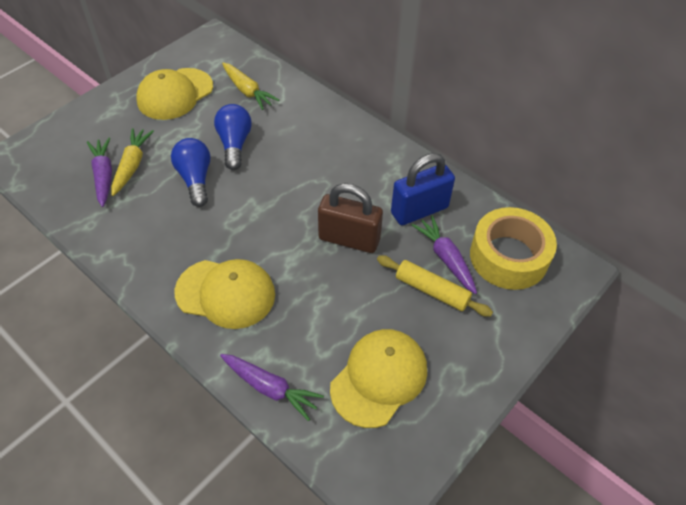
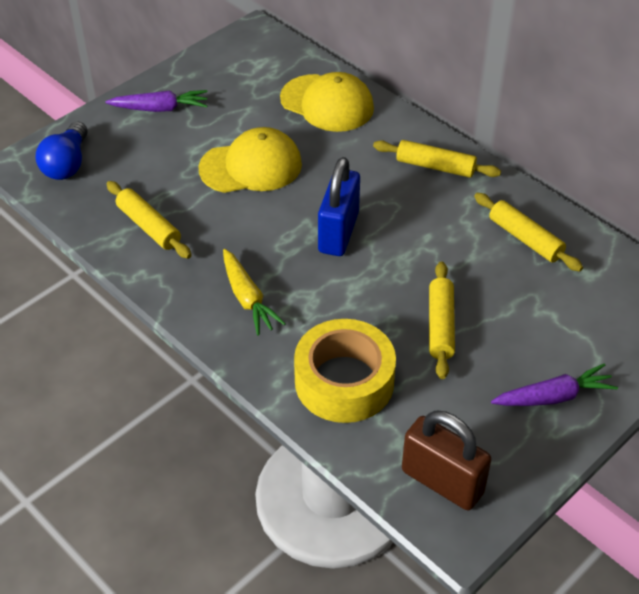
blue light bulb: 2 -> 1
purple carrot: 3 -> 2
yellow cap: 3 -> 2
yellow carrot: 2 -> 1
yellow rolling pin: 1 -> 4

